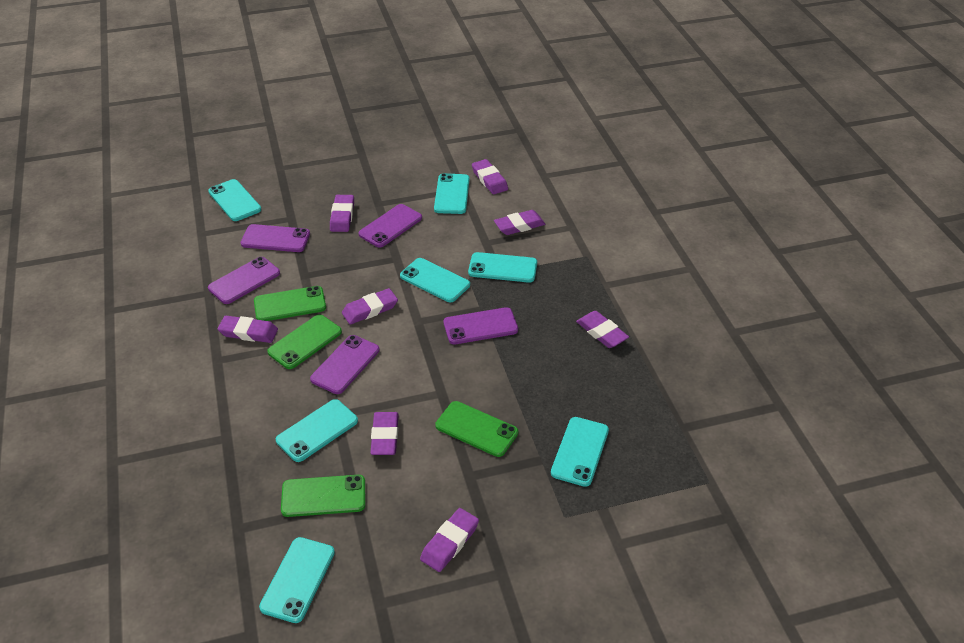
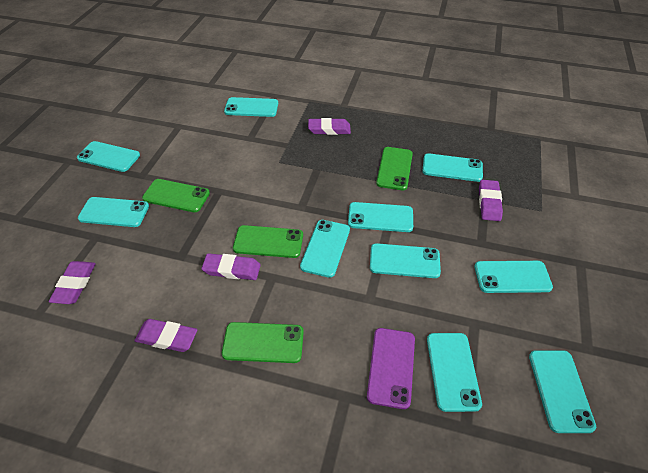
purple eraser: 8 -> 5
purple phone: 5 -> 1
turquoise phone: 7 -> 10

